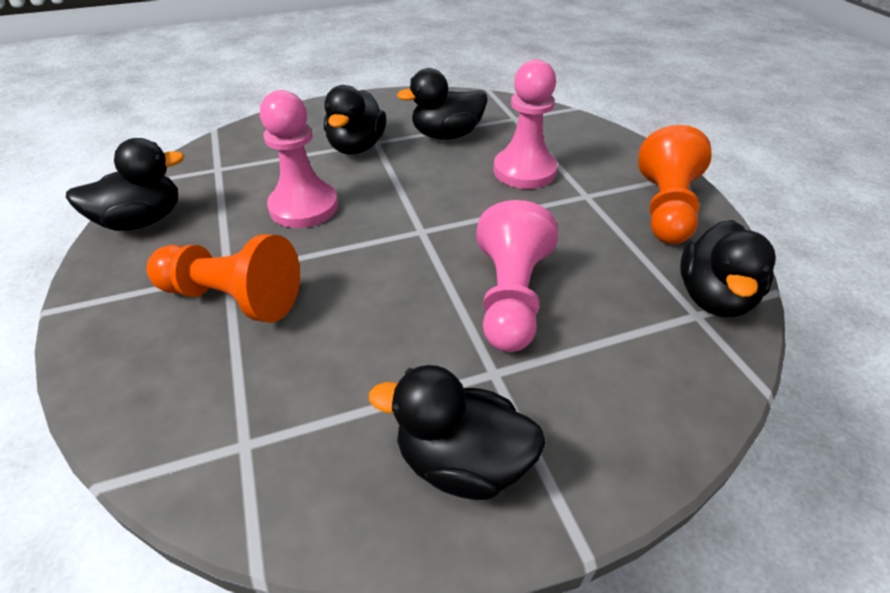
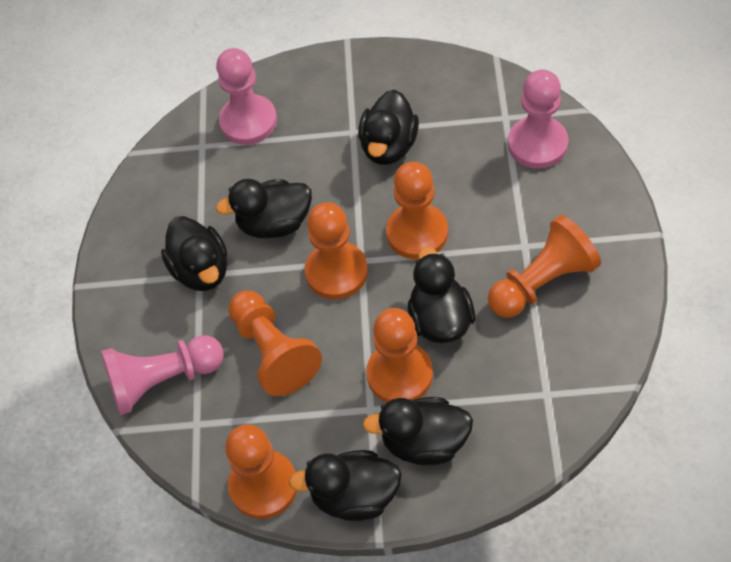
black duck: 5 -> 6
orange pawn: 2 -> 6

